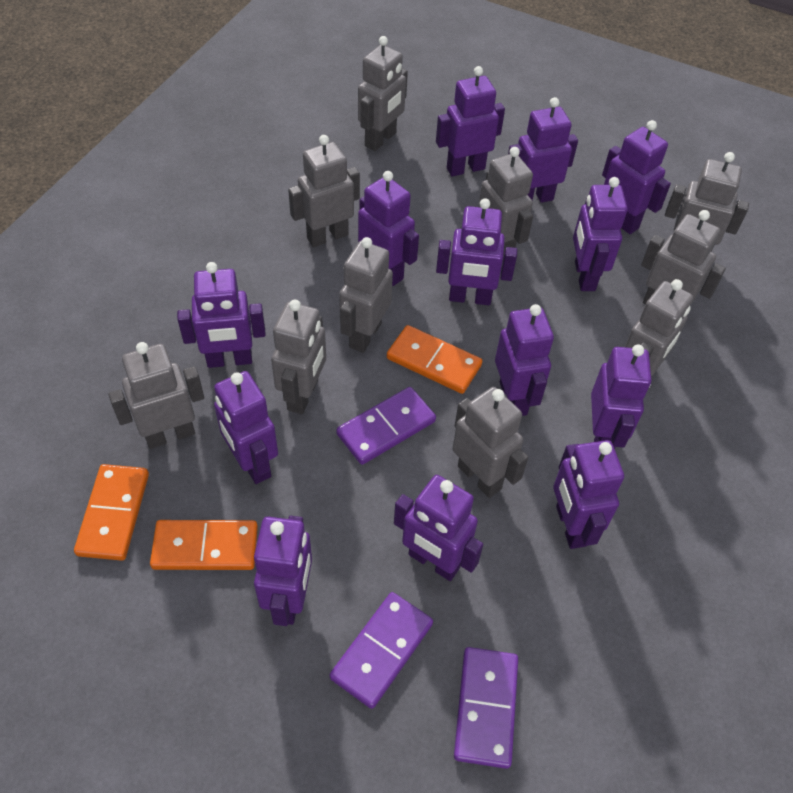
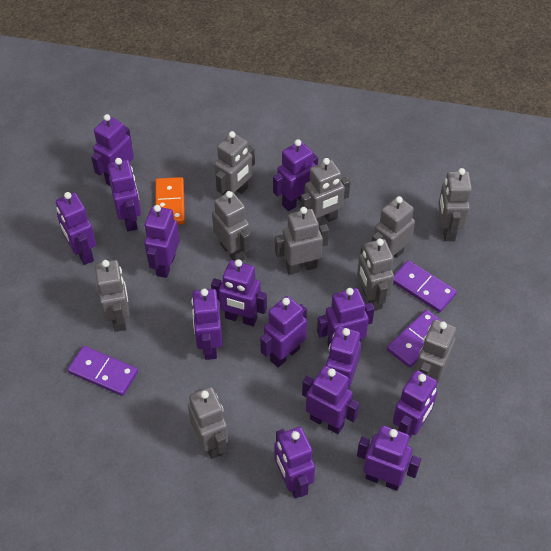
orange domino: 3 -> 1
purple robot: 13 -> 14

